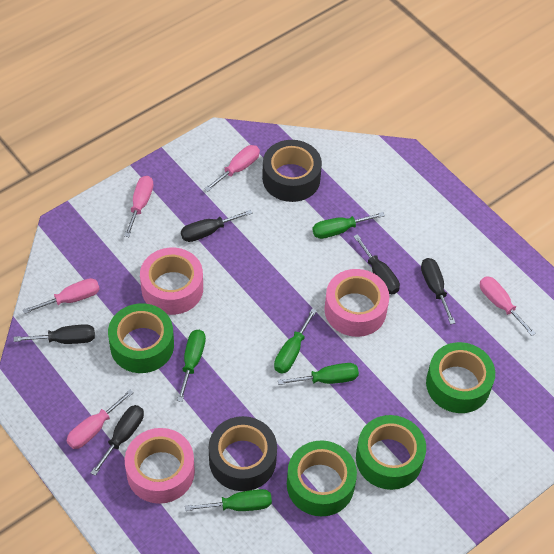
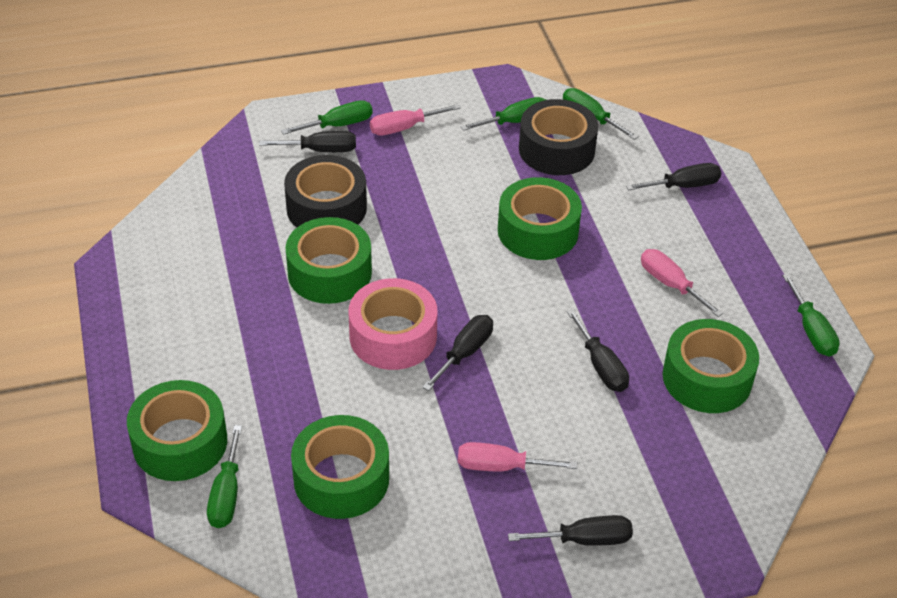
green tape: 4 -> 5
pink screwdriver: 5 -> 3
pink tape: 3 -> 1

